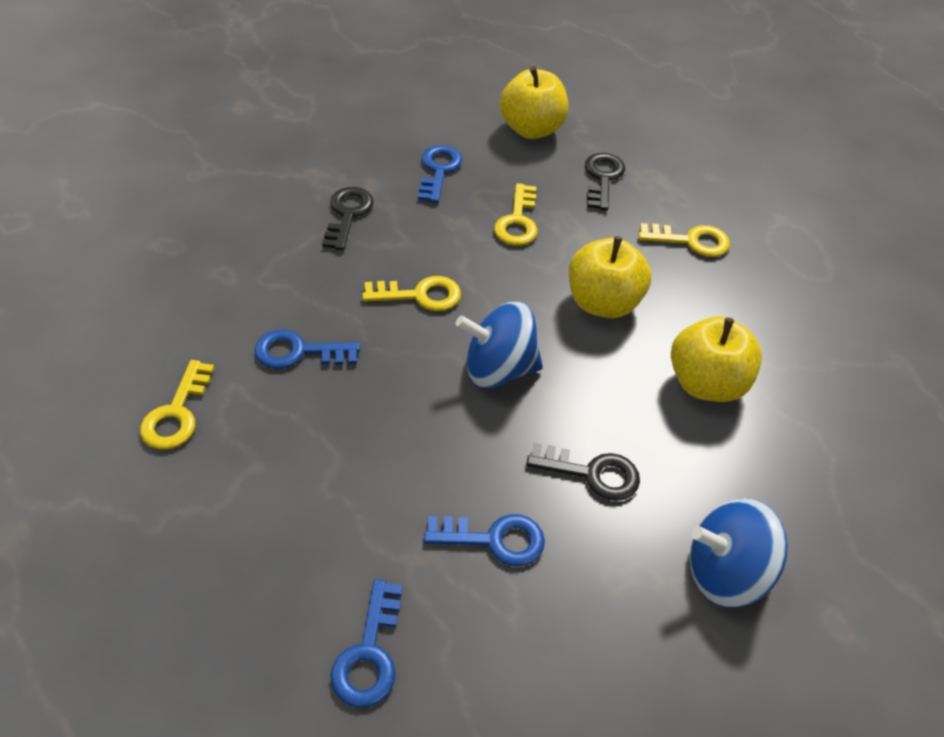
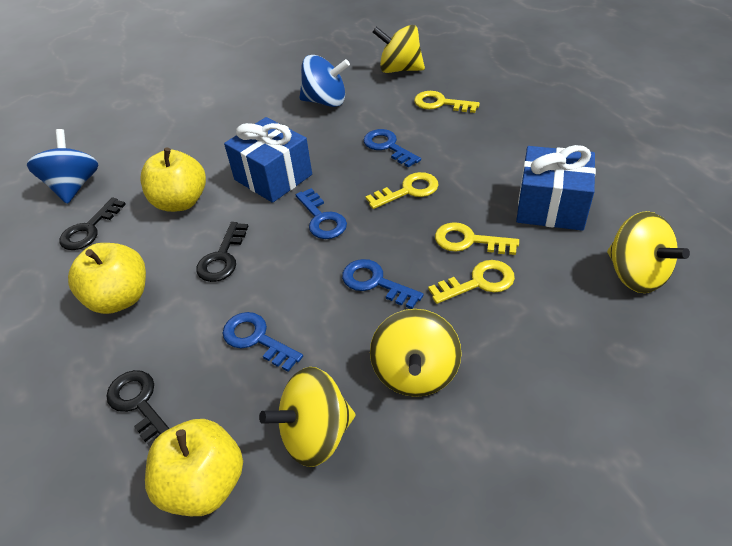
blue gift: 0 -> 2
yellow spinning top: 0 -> 4

